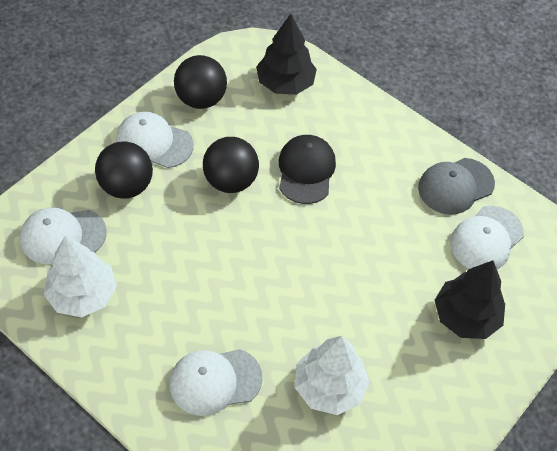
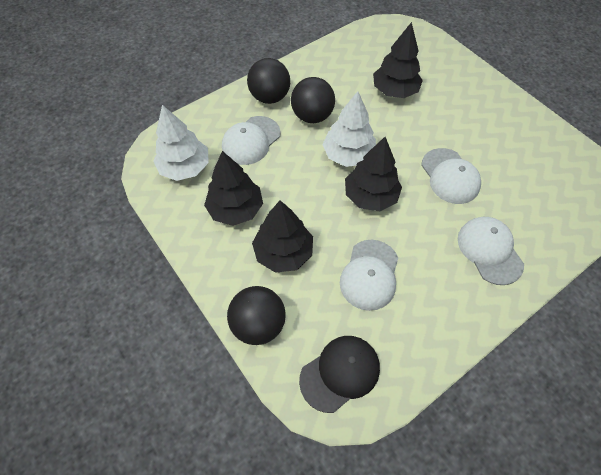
black tree: 2 -> 4
grey cap: 1 -> 0

